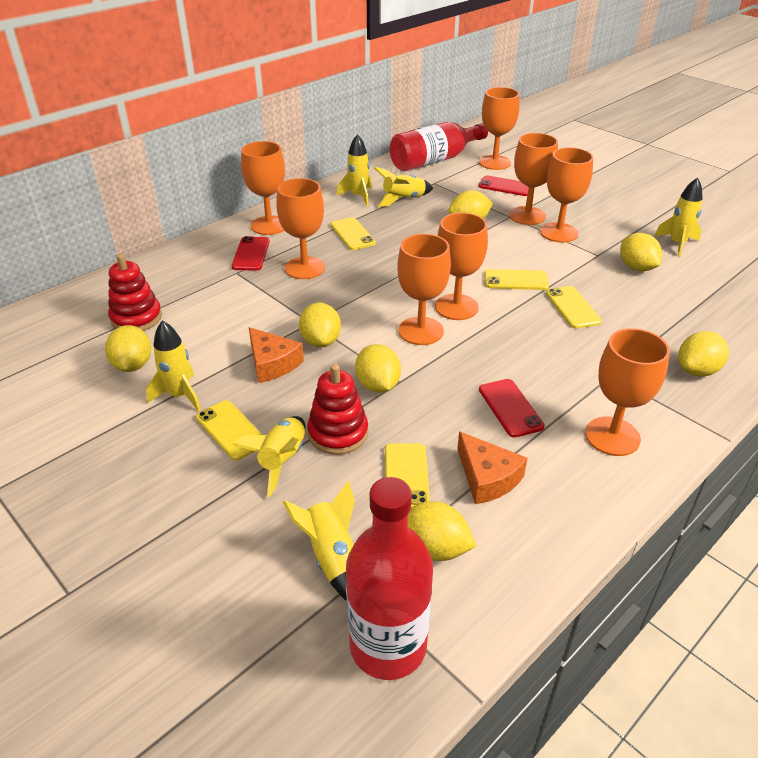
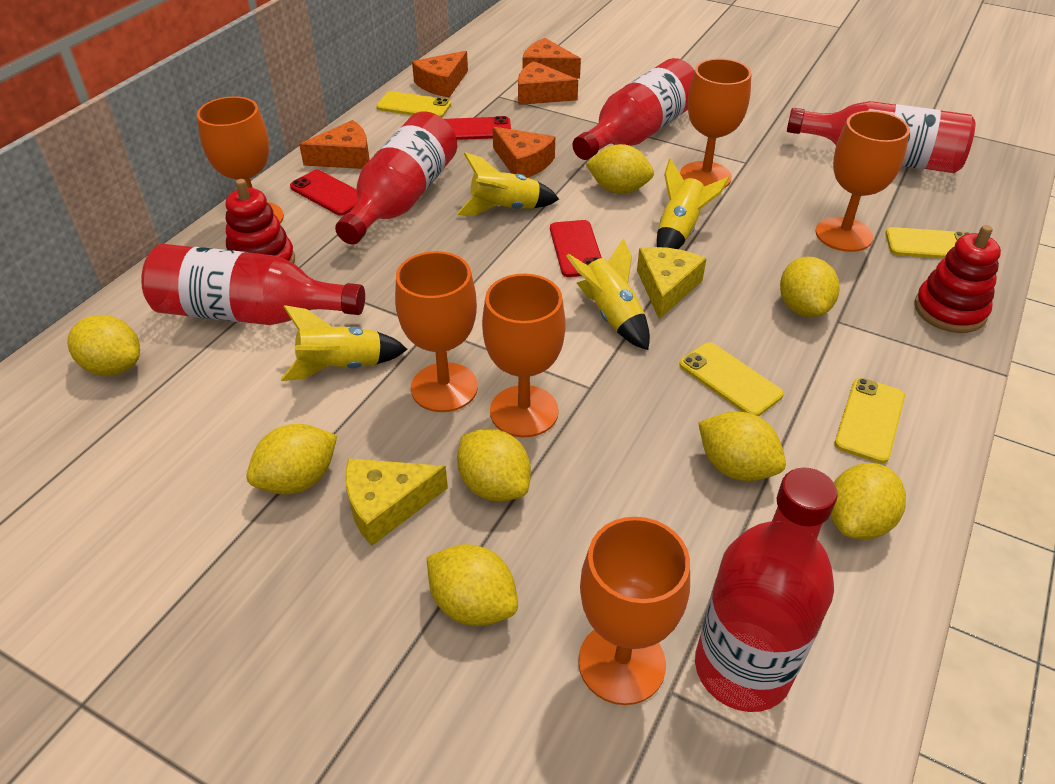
orange cheese: 2 -> 5
orange goblet: 8 -> 6
red bottle: 2 -> 5
yellow cheese: 0 -> 2
yellow lemon: 7 -> 8
yellow phone: 5 -> 4
yellow rocket: 6 -> 4

